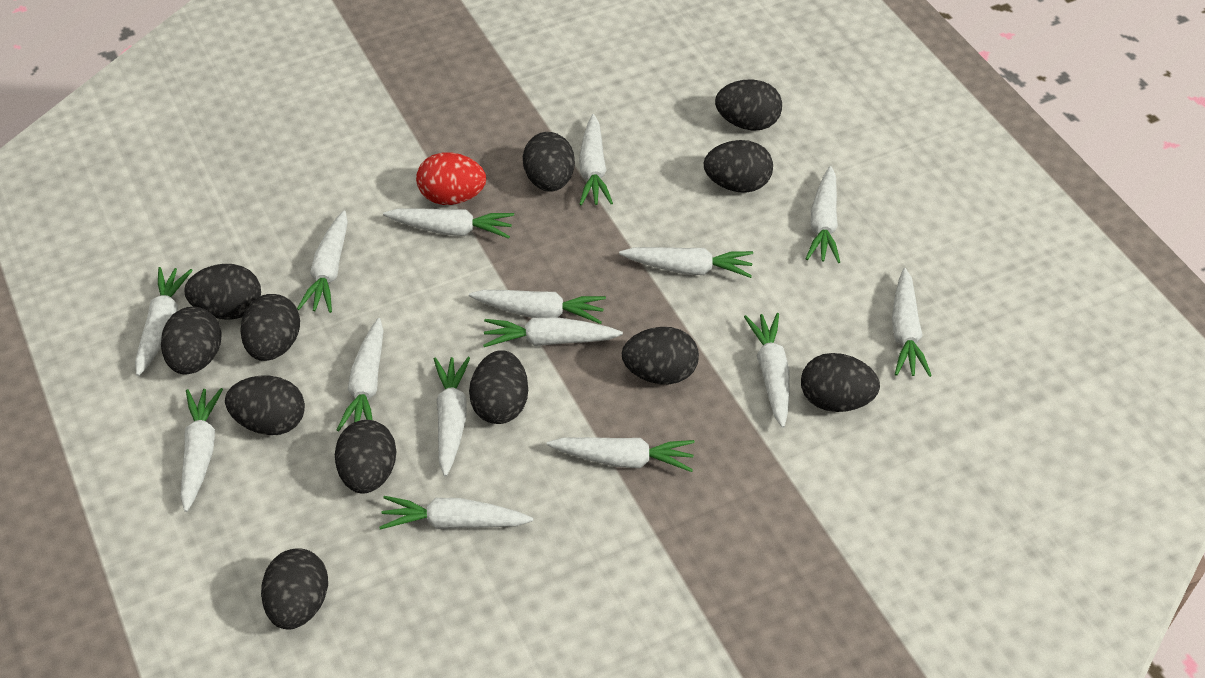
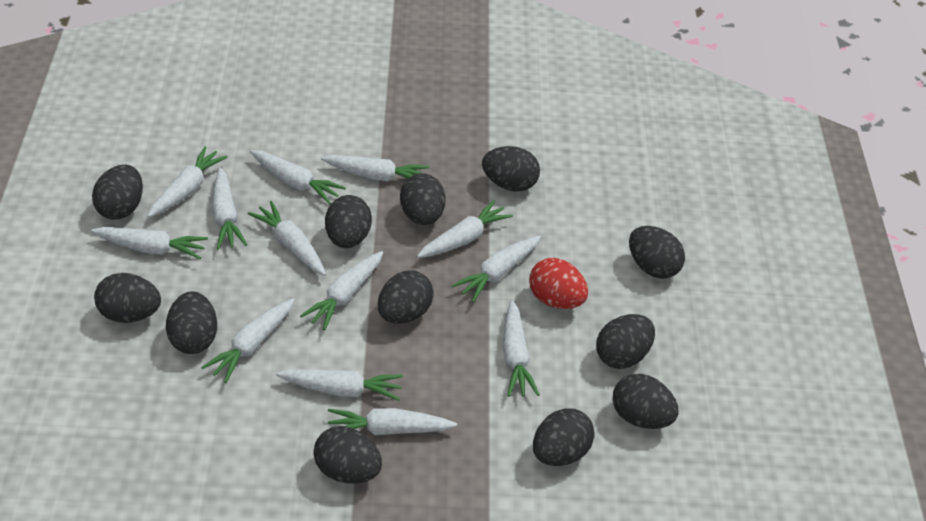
white carrot: 15 -> 13

